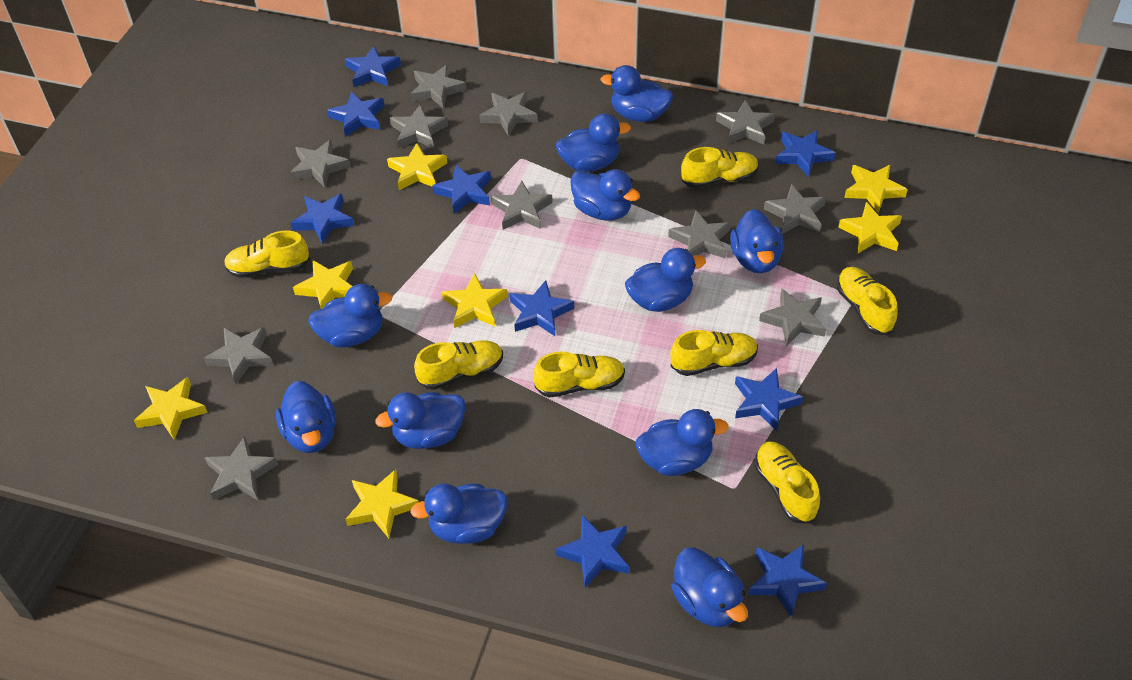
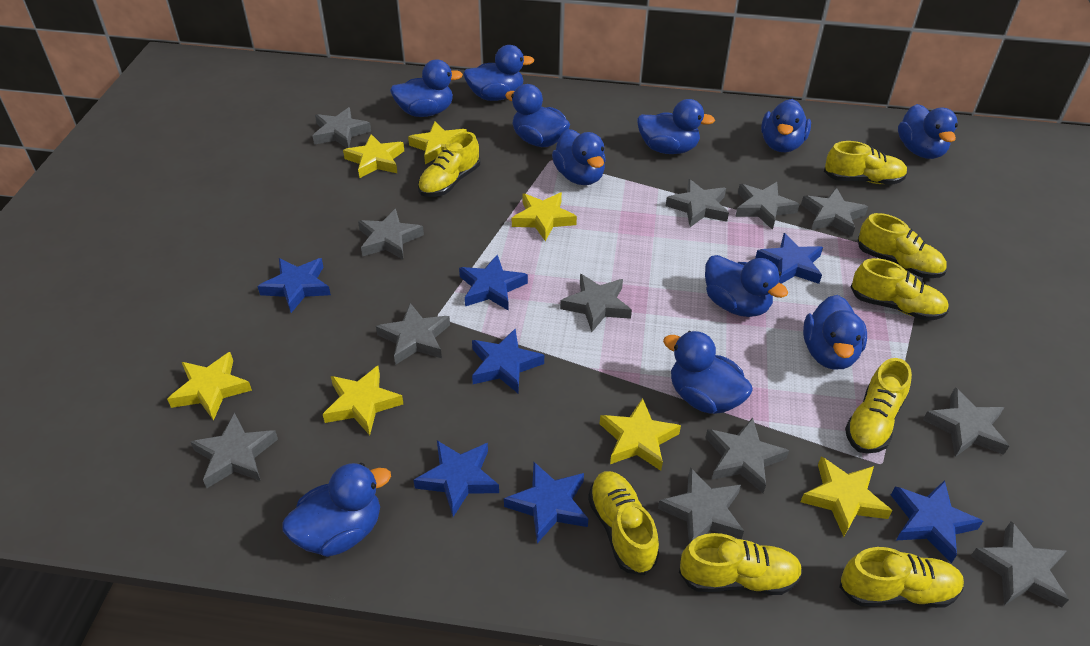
blue star: 9 -> 7
grey star: 11 -> 12
yellow shoe: 7 -> 8

